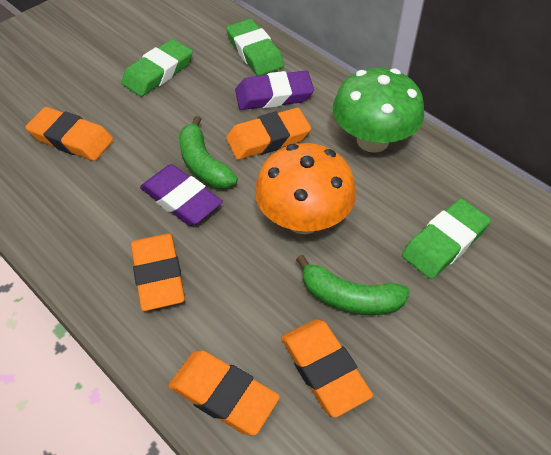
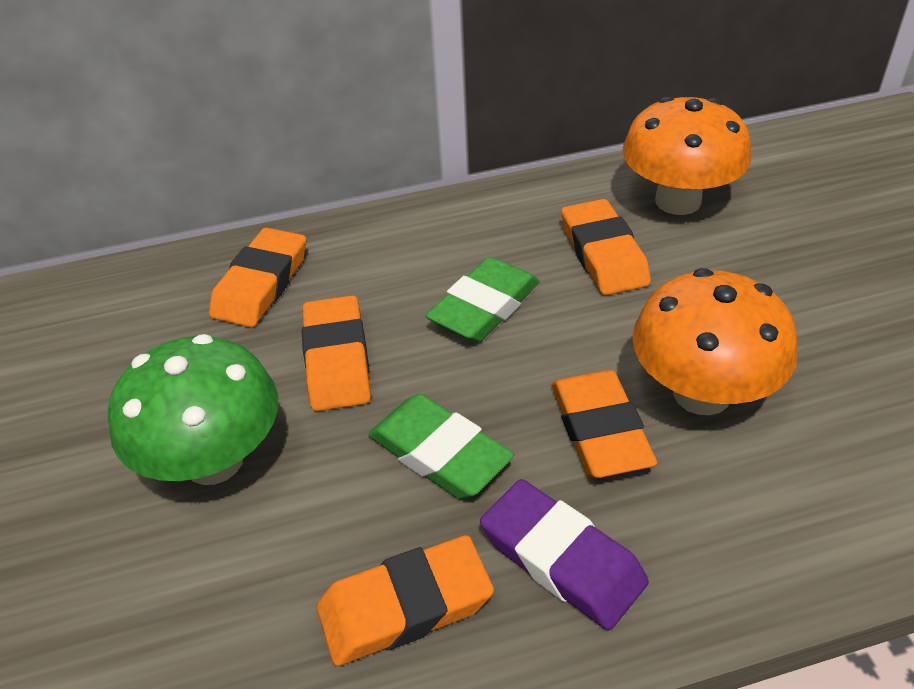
green banana: 2 -> 0
green eraser: 3 -> 2
orange mushroom: 1 -> 2
purple eraser: 2 -> 1

